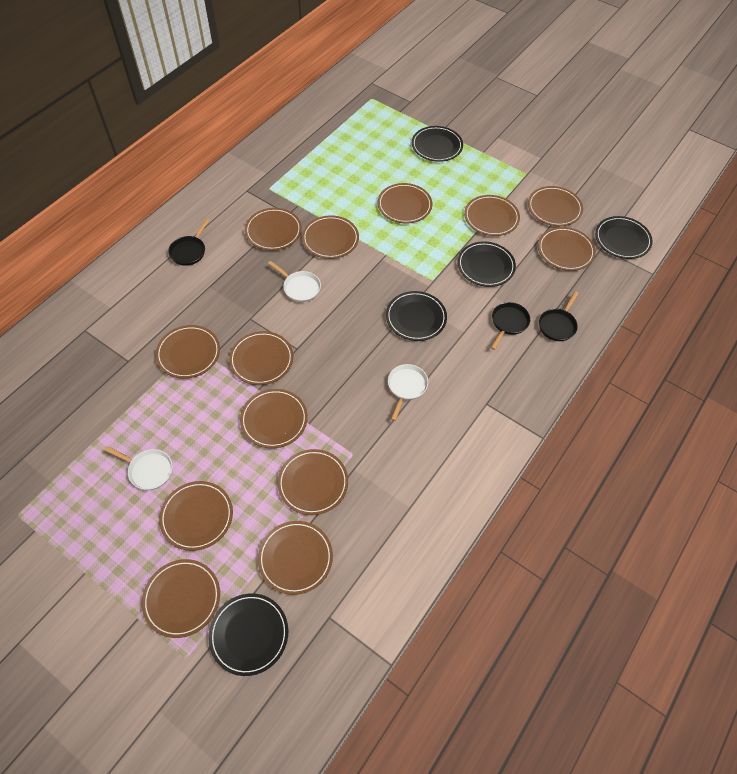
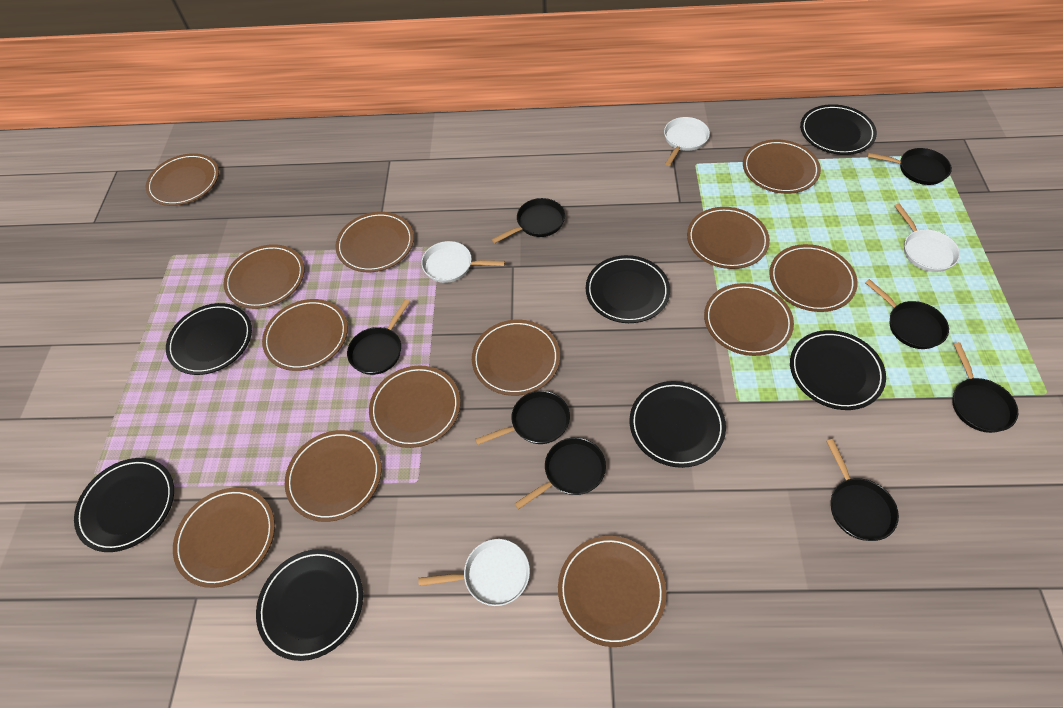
black pan: 3 -> 8
black plate: 5 -> 7
white pan: 3 -> 4

